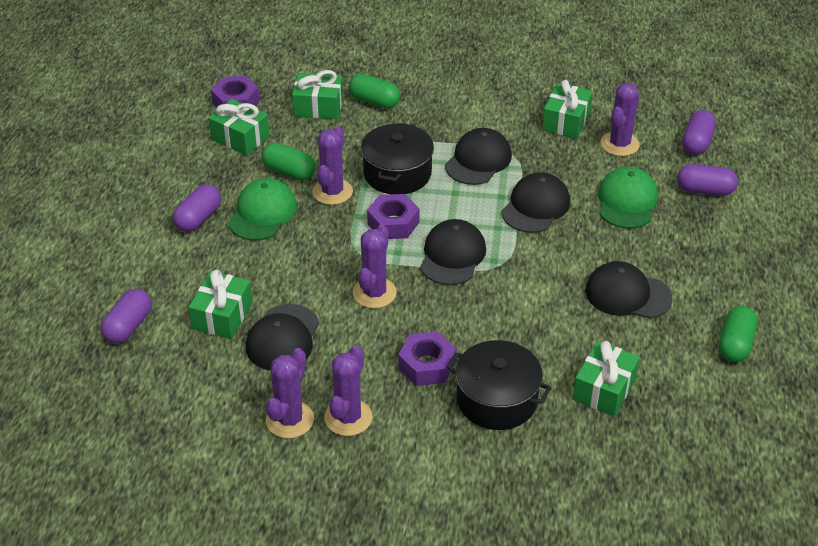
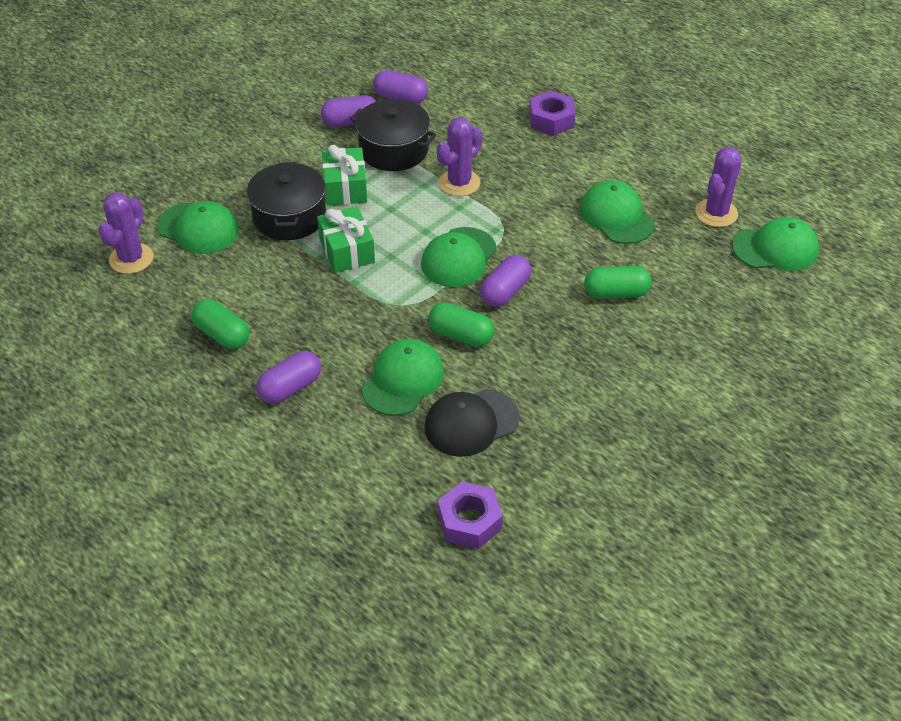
black cap: 5 -> 1
green cap: 2 -> 5
green gift: 5 -> 2
purple cactus: 5 -> 3
purple nut: 3 -> 2

